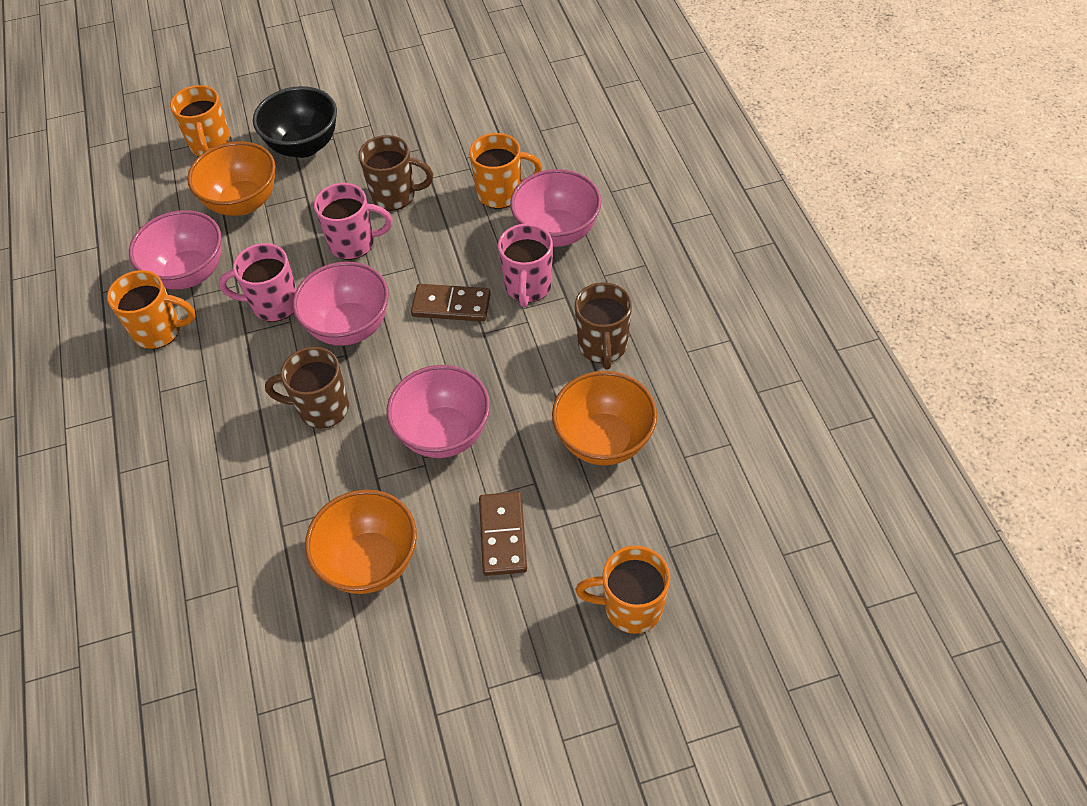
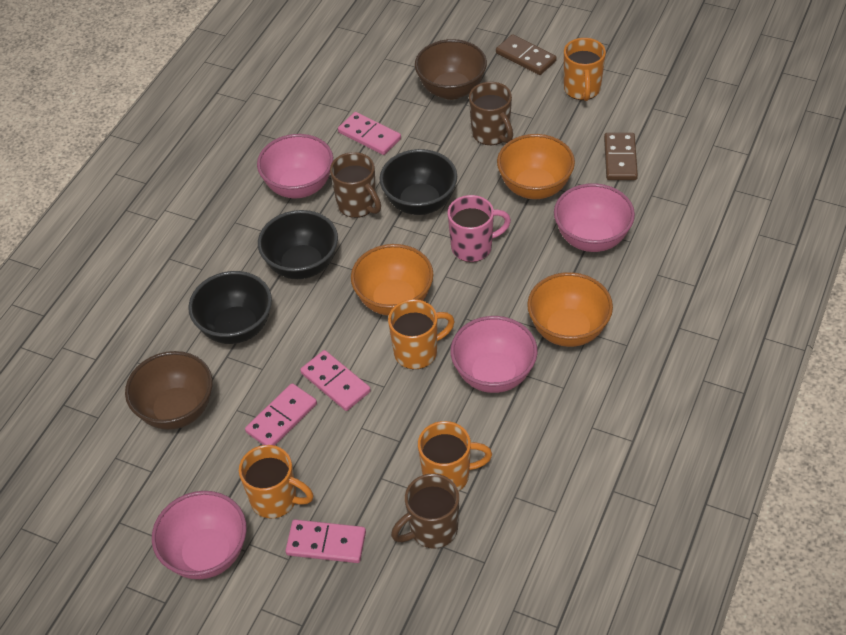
black bowl: 1 -> 3
brown bowl: 0 -> 2
pink domino: 0 -> 4
pink mug: 3 -> 1

